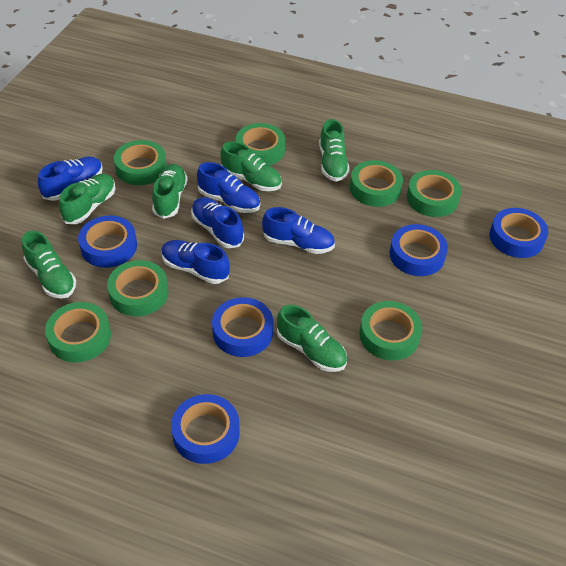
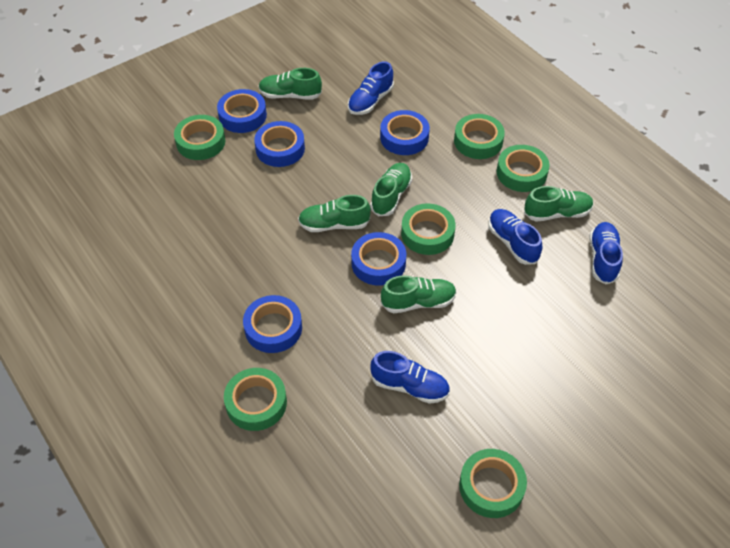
blue shoe: 5 -> 4
green shoe: 6 -> 5
green tape: 7 -> 6

